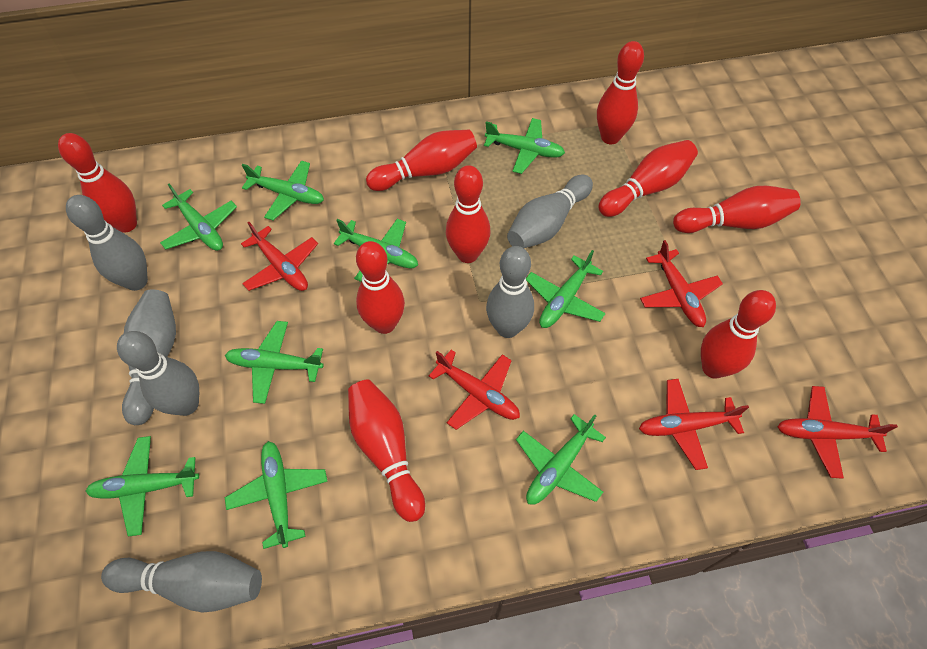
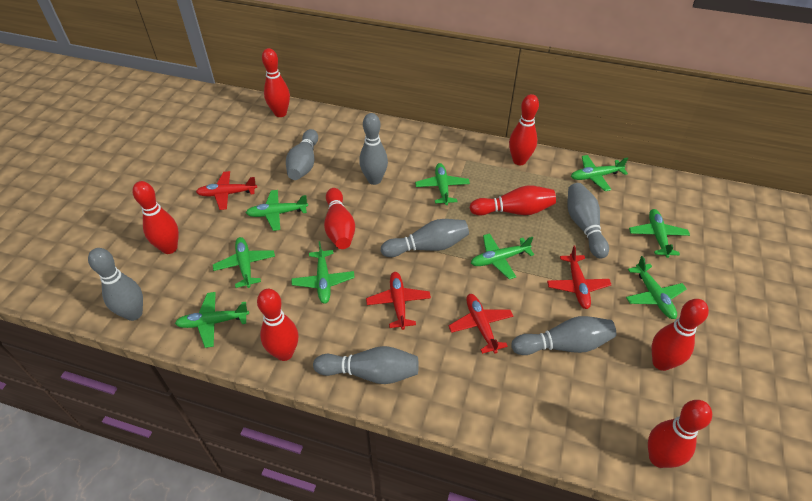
grey bowling pin: 6 -> 7
red bowling pin: 9 -> 8
red plane: 5 -> 4

